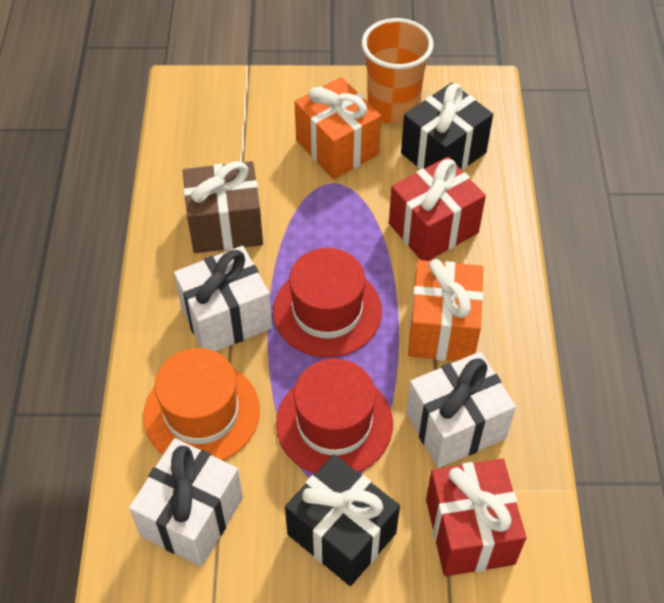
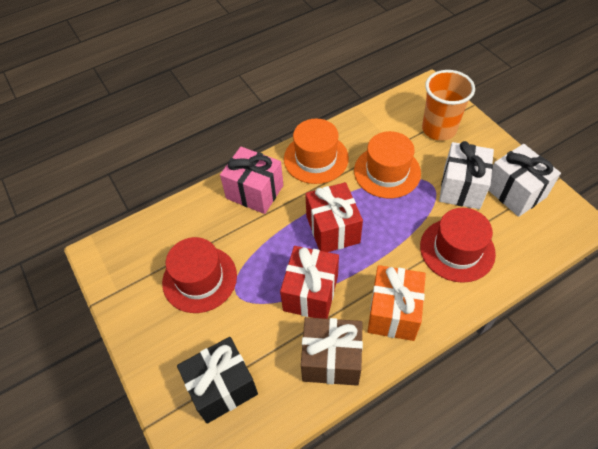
black gift: 2 -> 1
orange gift: 2 -> 1
orange hat: 1 -> 2
pink gift: 0 -> 1
white gift: 3 -> 2

